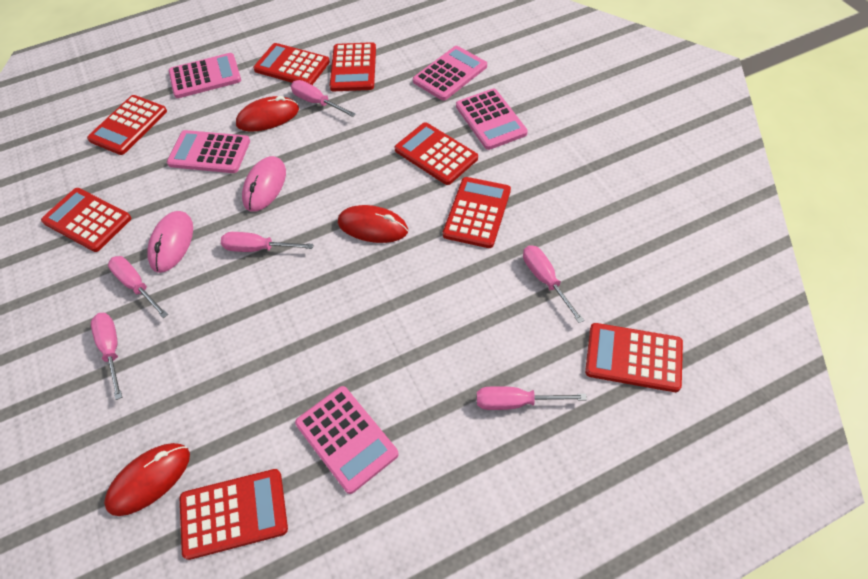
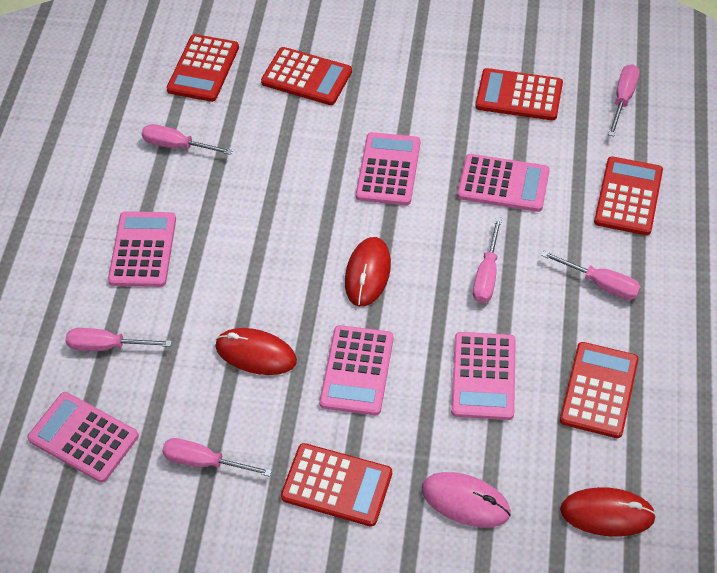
pink calculator: 5 -> 6
pink mouse: 2 -> 1
red calculator: 8 -> 6

